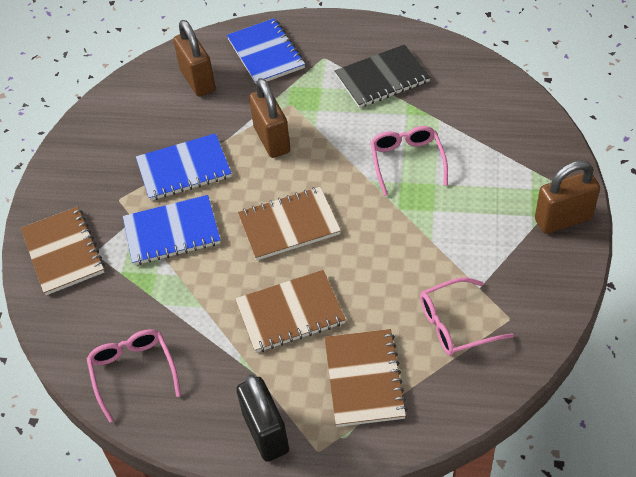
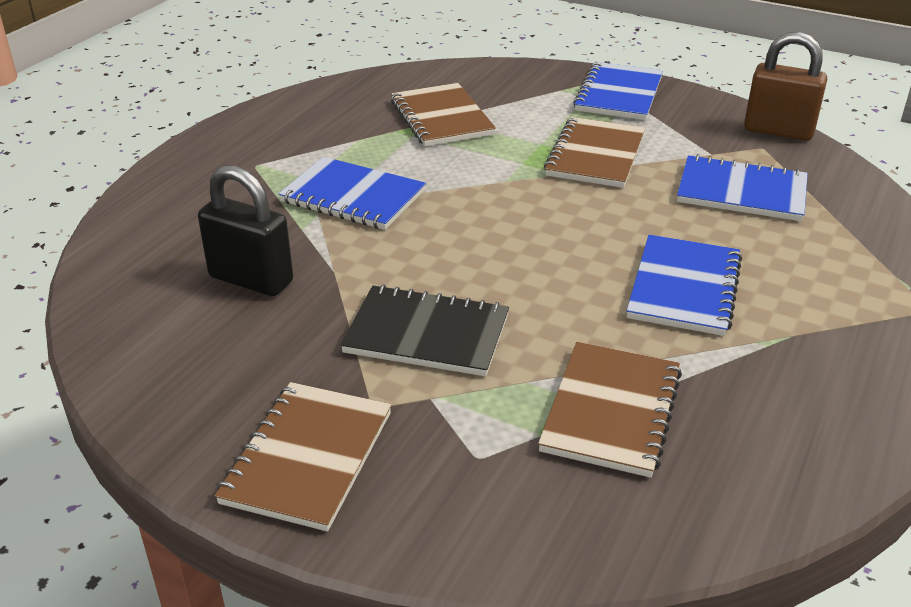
blue notebook: 3 -> 4
brown padlock: 3 -> 1
pink glasses: 3 -> 0

